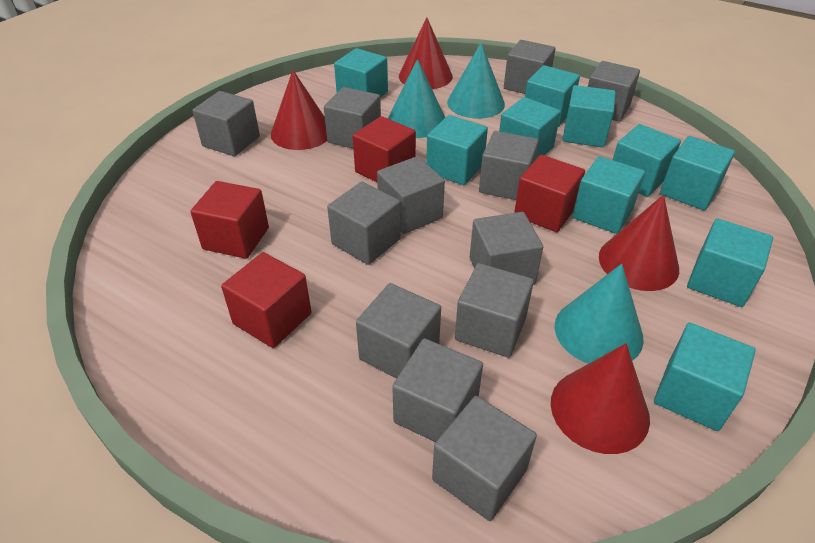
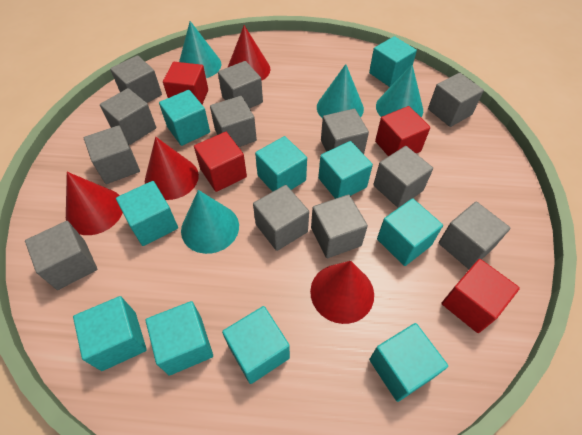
turquoise cone: 3 -> 4

